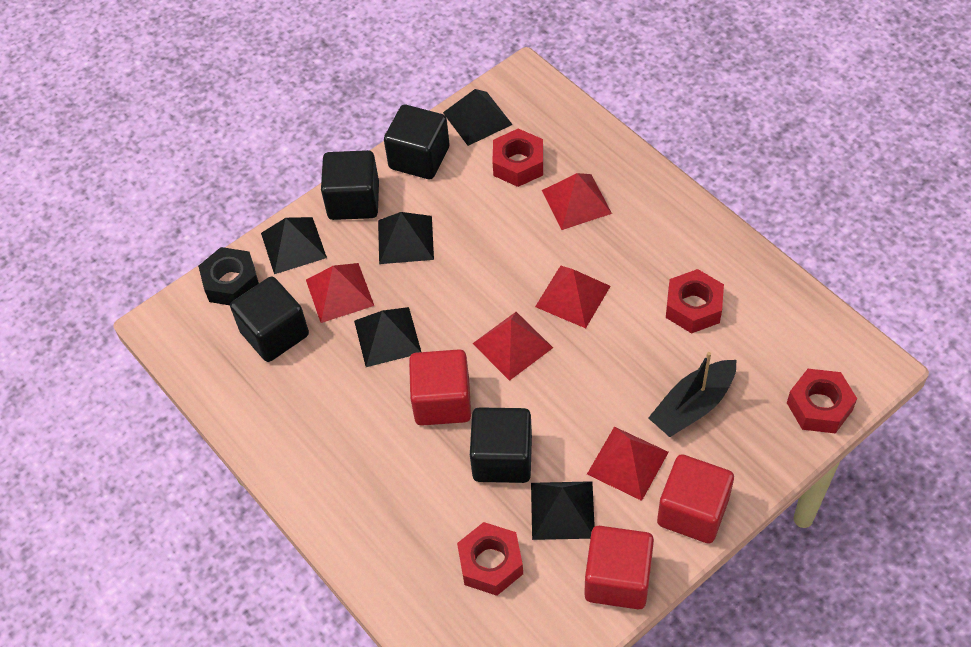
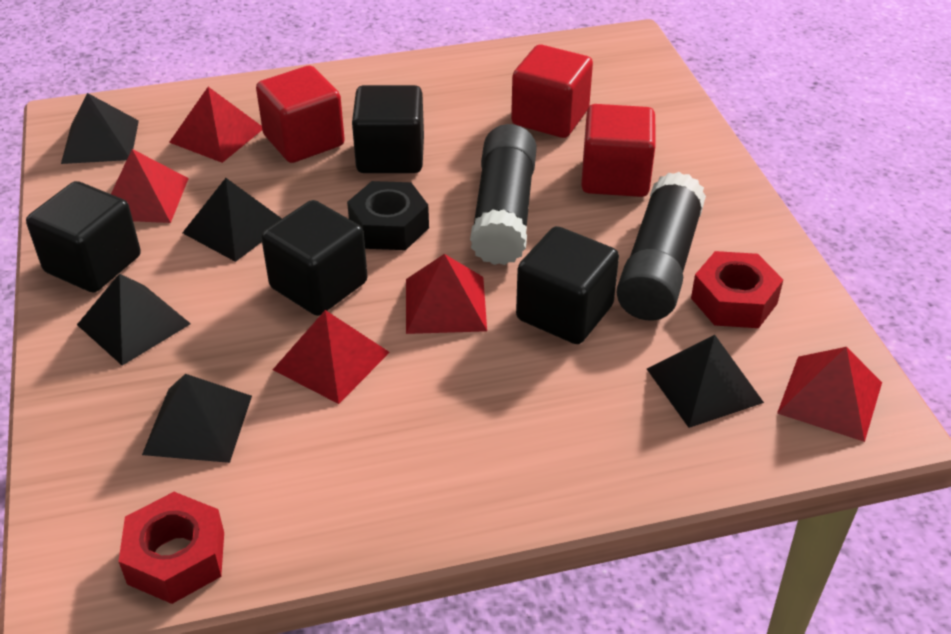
black boat: 1 -> 0
black glue stick: 0 -> 2
red nut: 4 -> 2

